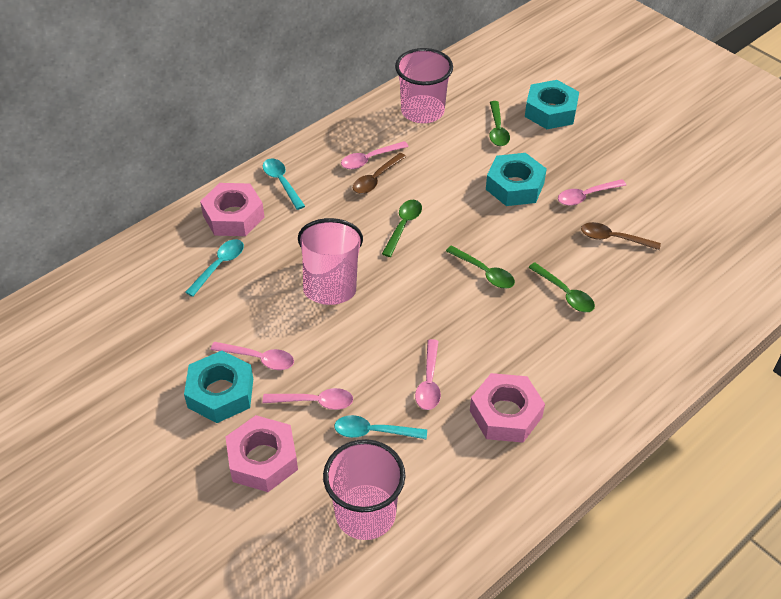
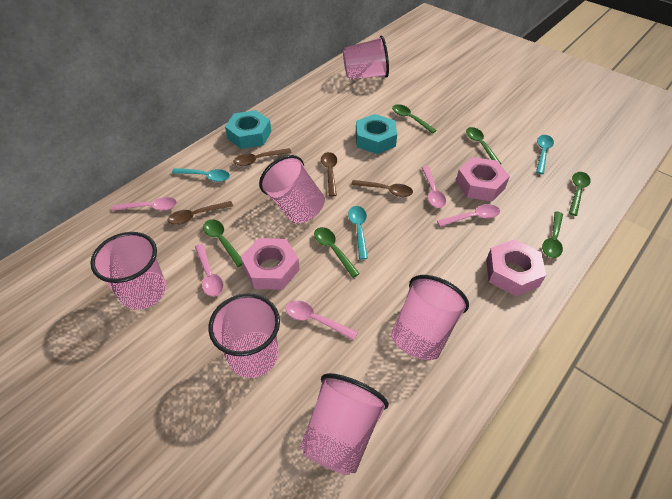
brown spoon: 2 -> 4
green spoon: 4 -> 6
pink cup: 3 -> 6
turquoise nut: 3 -> 2

